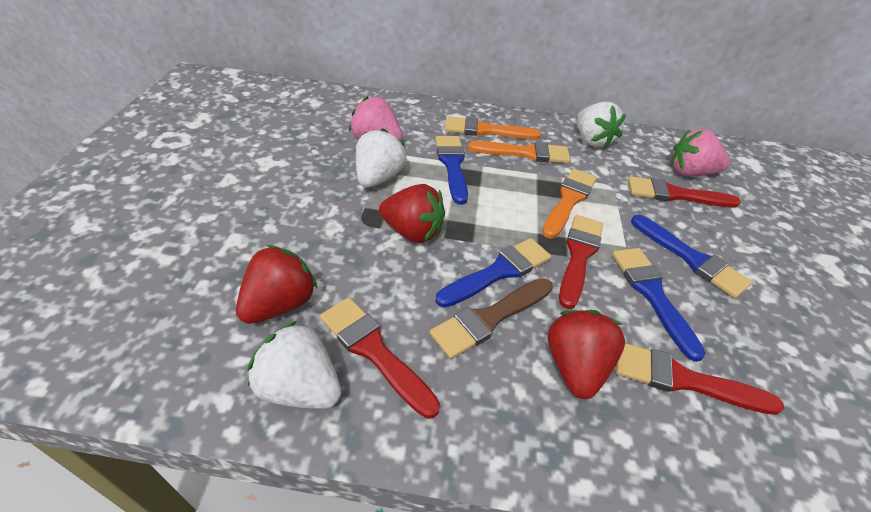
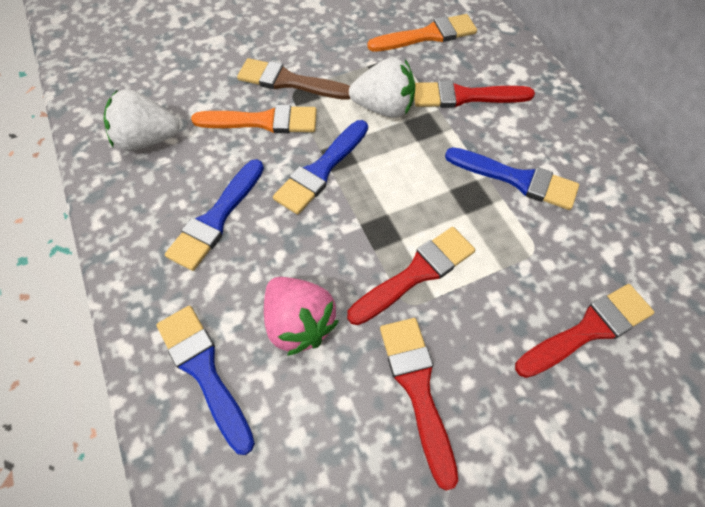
orange brush: 3 -> 2
pink strawberry: 2 -> 1
red strawberry: 3 -> 0
white strawberry: 3 -> 2

